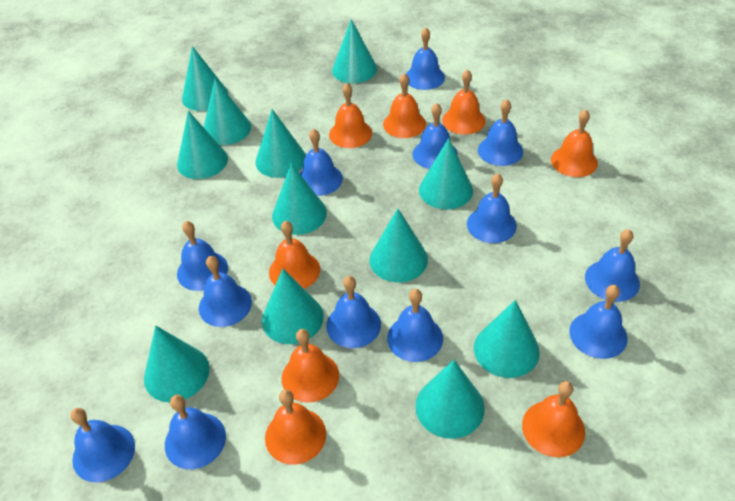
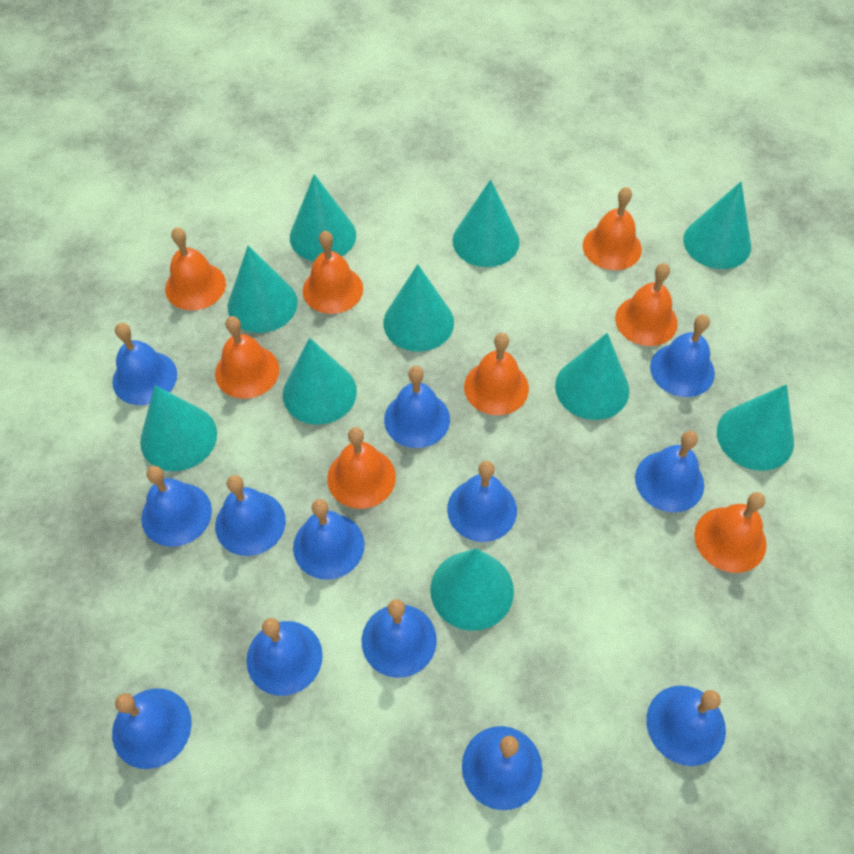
turquoise cone: 12 -> 10

